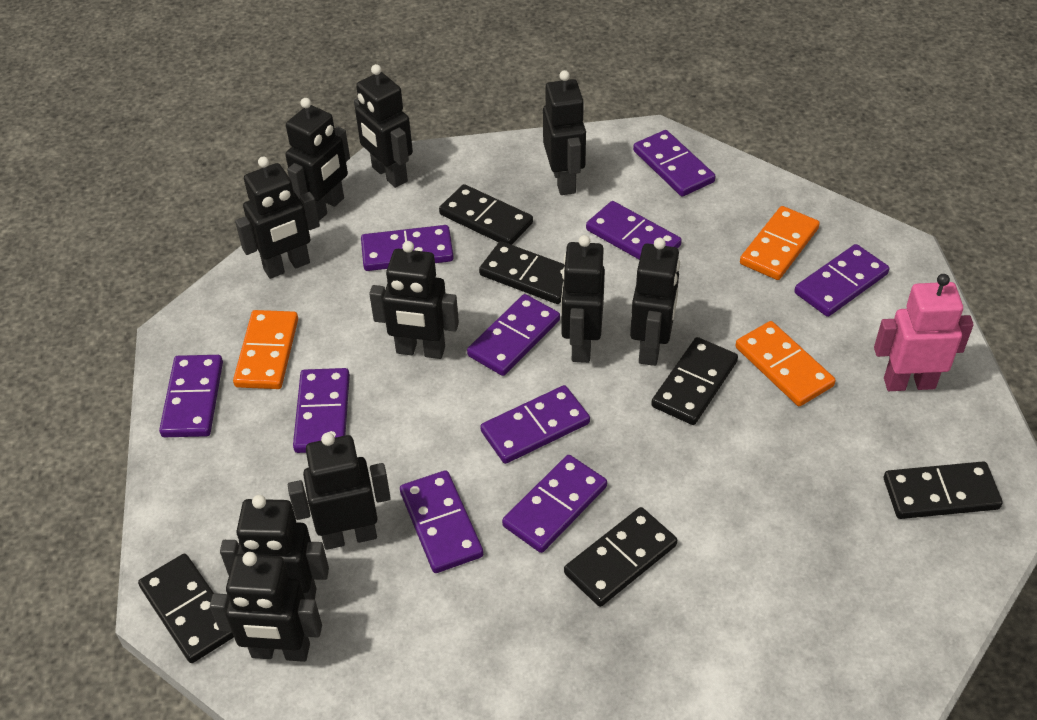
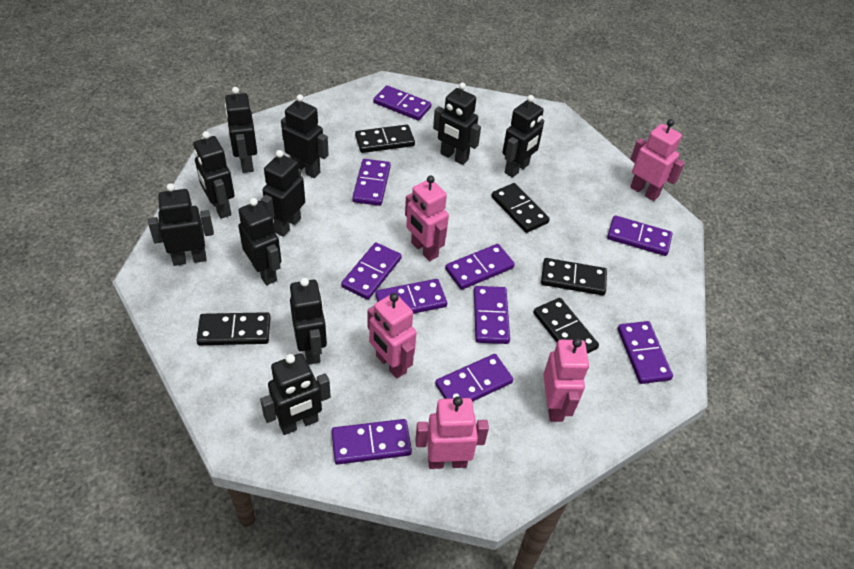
black domino: 6 -> 5
orange domino: 3 -> 0
pink robot: 1 -> 5

